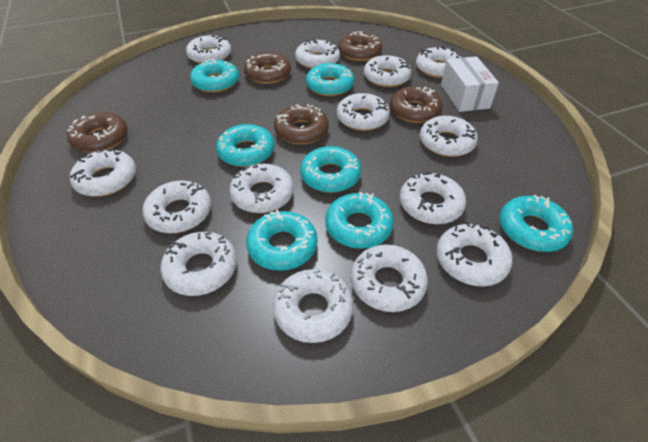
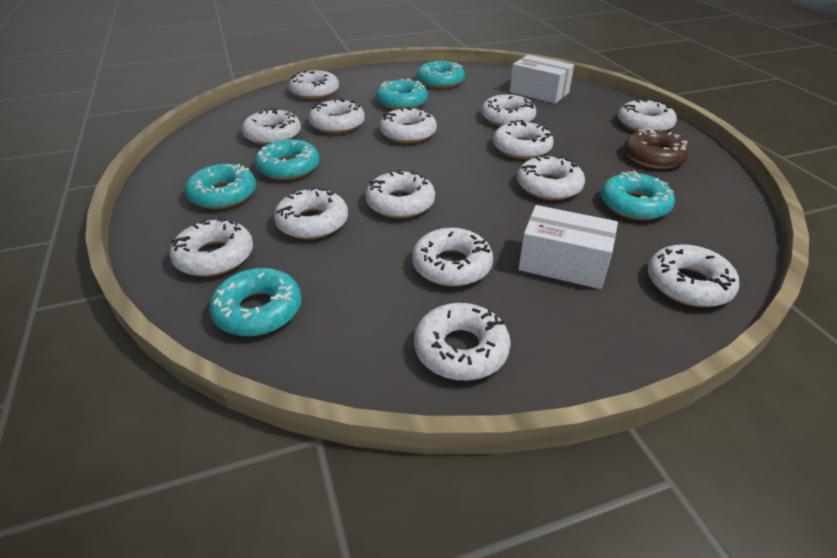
brown donut: 5 -> 1
turquoise donut: 7 -> 6
white box: 1 -> 2

